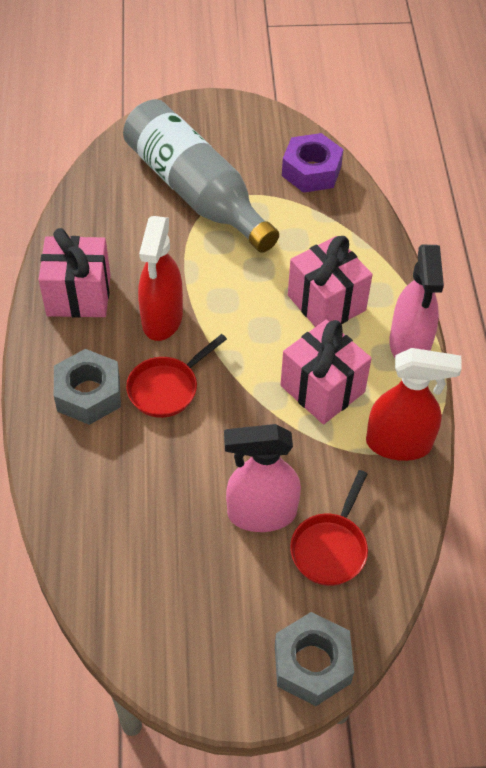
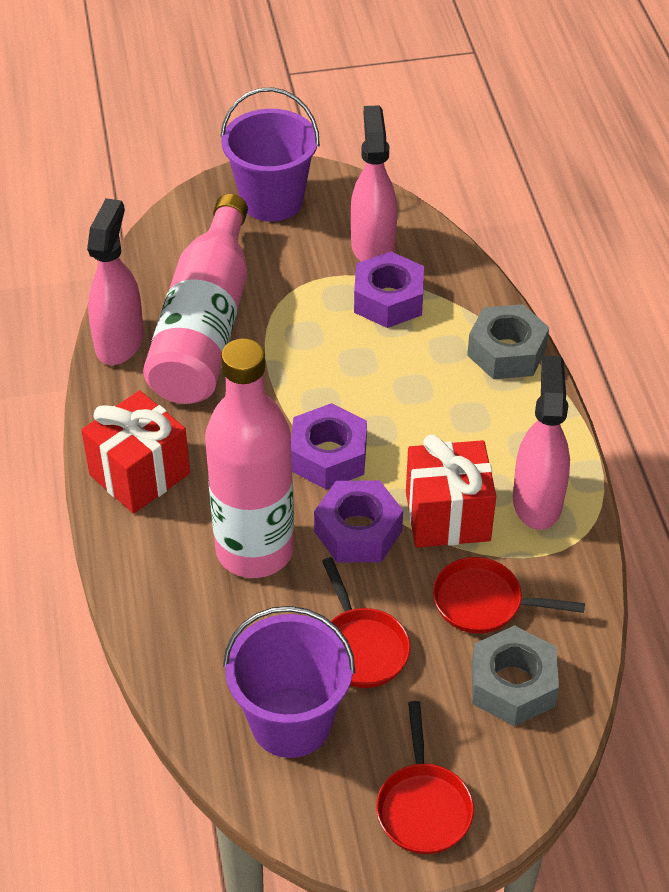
grey bottle: 1 -> 0
pink bottle: 0 -> 2
pink gift: 3 -> 0
pink spray bottle: 2 -> 3
purple bucket: 0 -> 2
purple nut: 1 -> 3
red gift: 0 -> 2
red pan: 2 -> 3
red spray bottle: 2 -> 0

